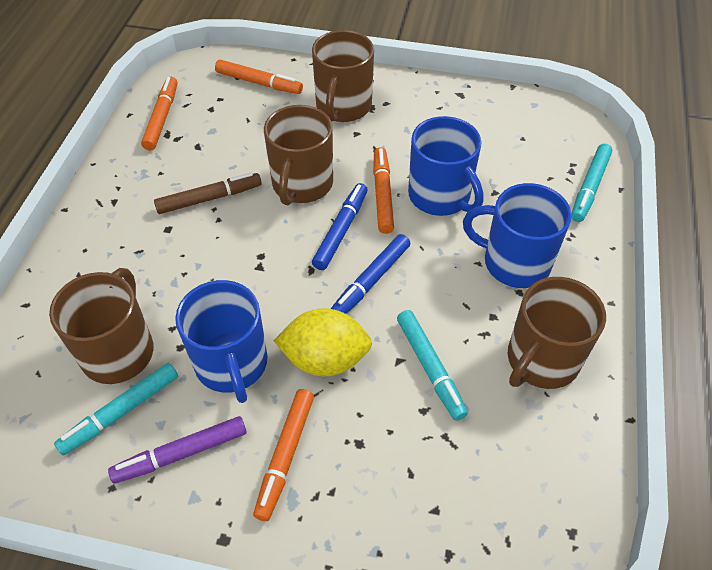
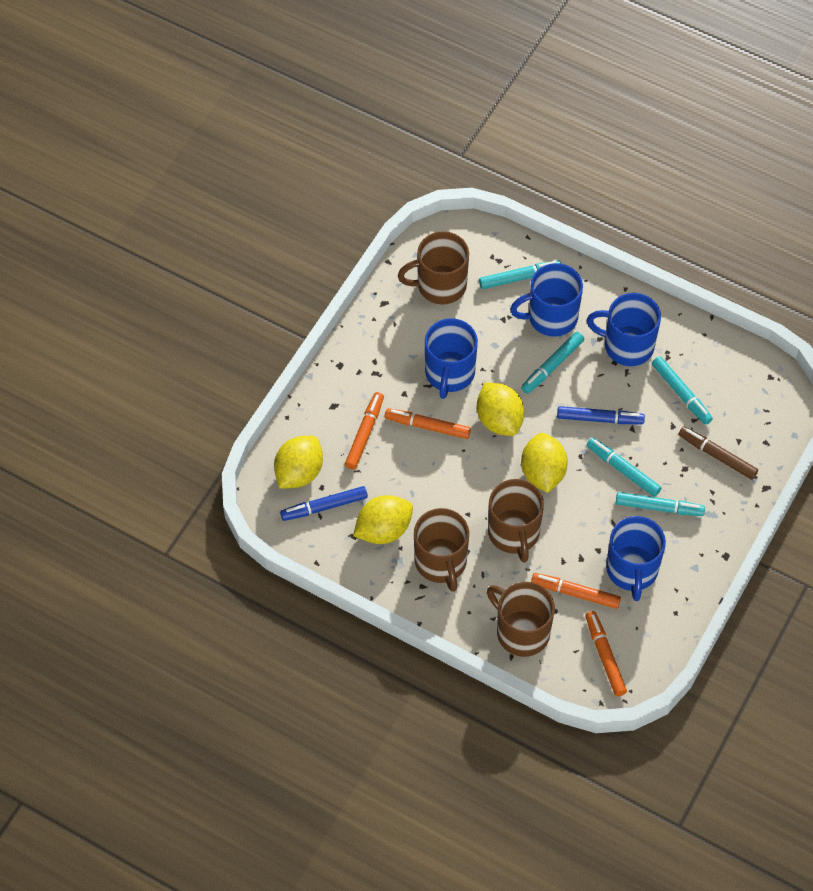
blue mug: 3 -> 4
purple marker: 1 -> 0
turquoise marker: 3 -> 5
yellow lemon: 1 -> 4

